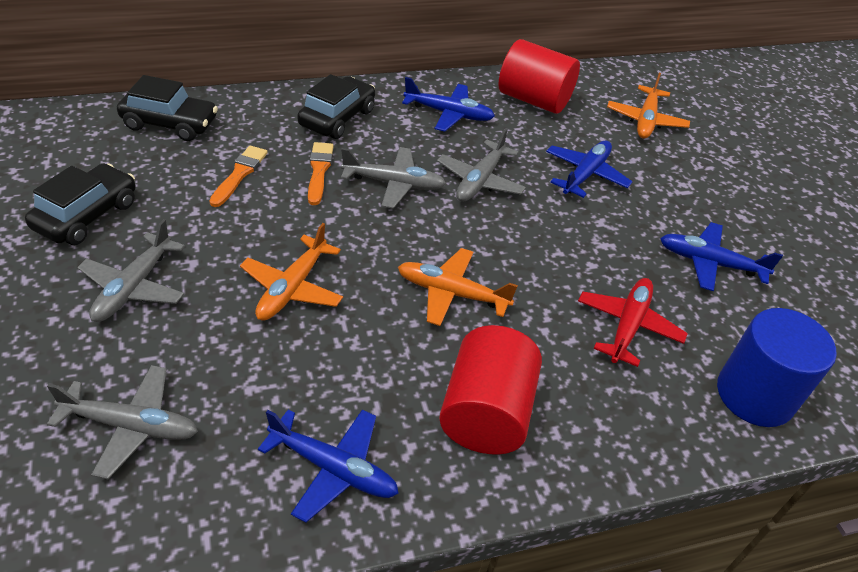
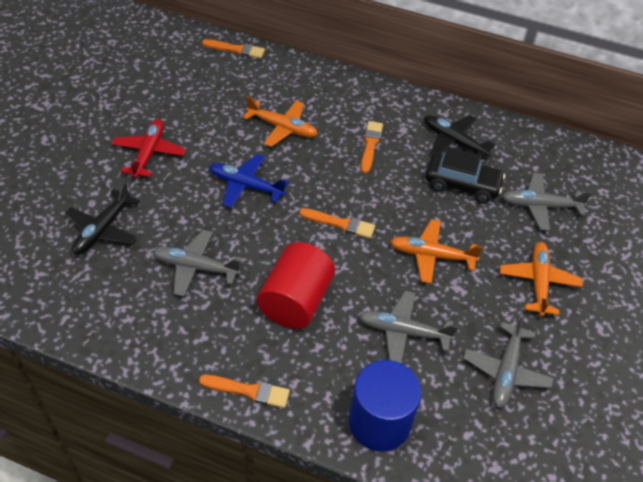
black car: 3 -> 1
black plane: 0 -> 2
blue plane: 4 -> 1
orange brush: 2 -> 4
red cylinder: 2 -> 1

